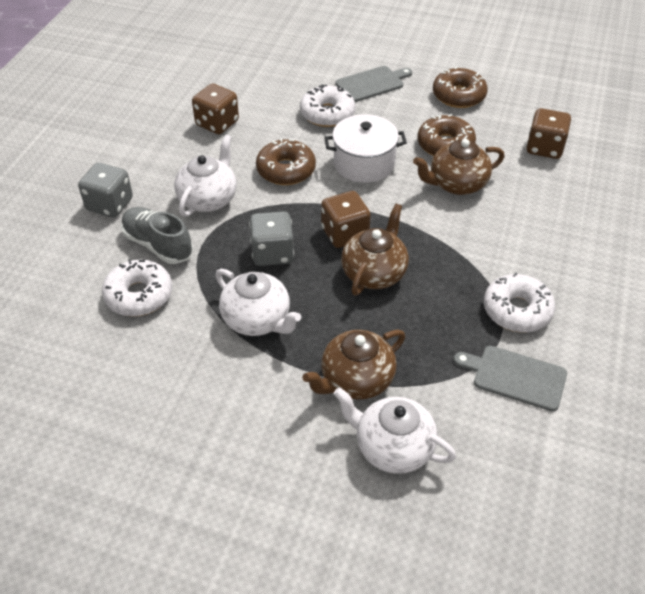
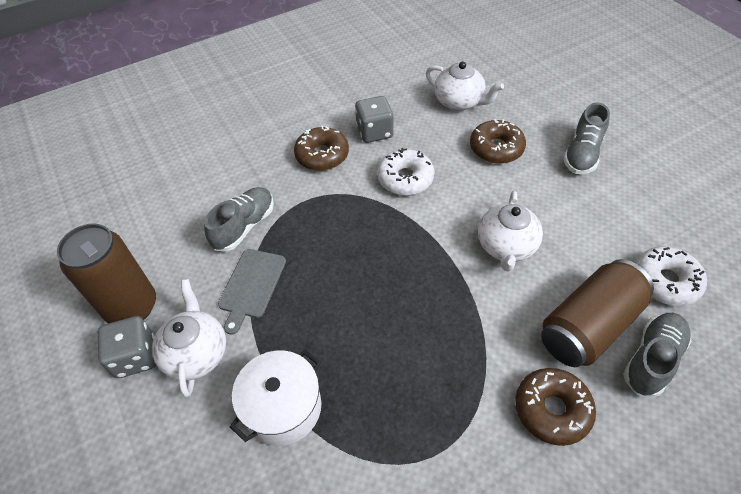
brown can: 0 -> 2
brown dice: 3 -> 0
brown teapot: 3 -> 0
grey cutting board: 2 -> 1
grey shoe: 1 -> 3
white donut: 3 -> 2

